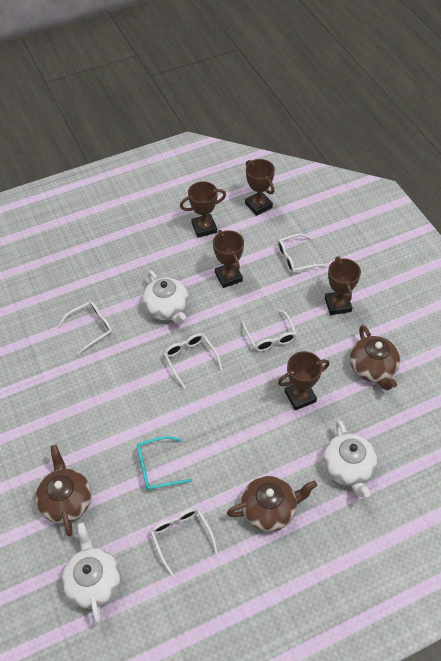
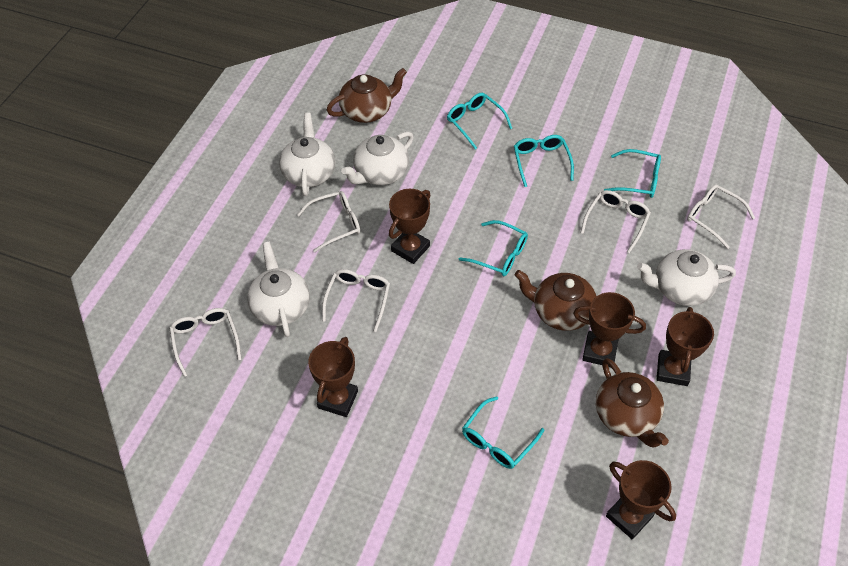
turquoise glasses: 1 -> 5
white teapot: 3 -> 4

